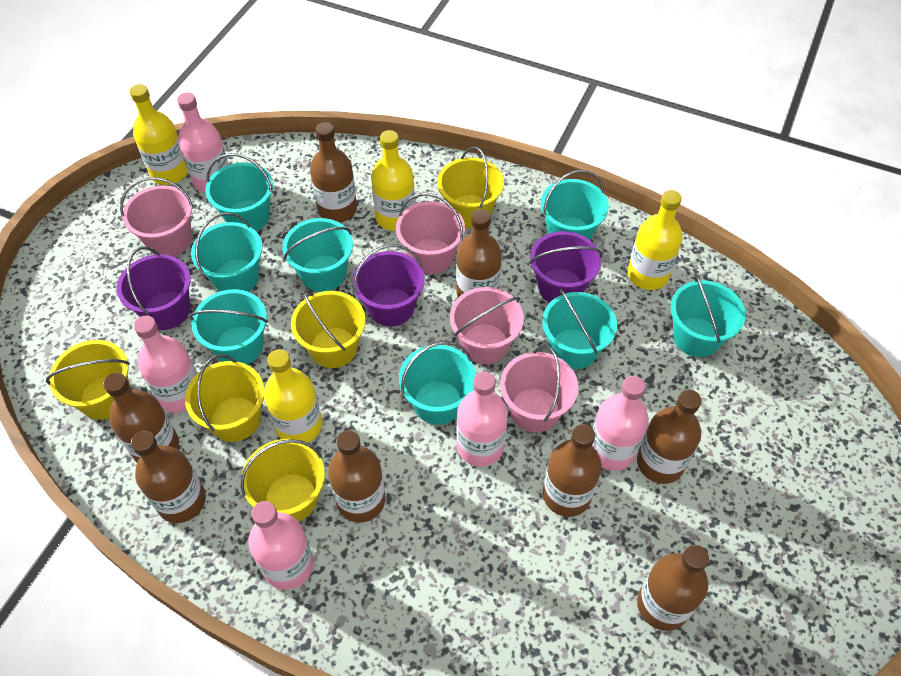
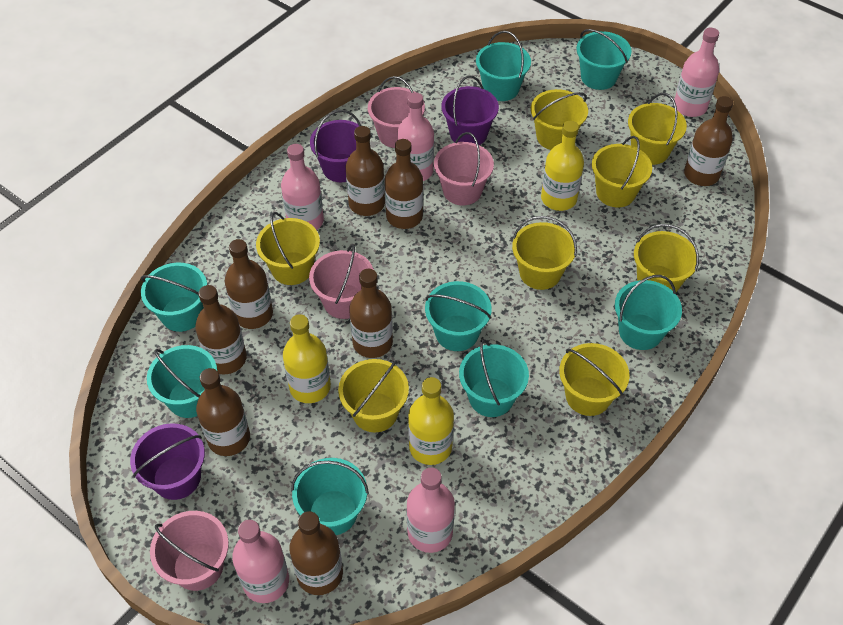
yellow bottle: 4 -> 3
yellow bucket: 5 -> 8

